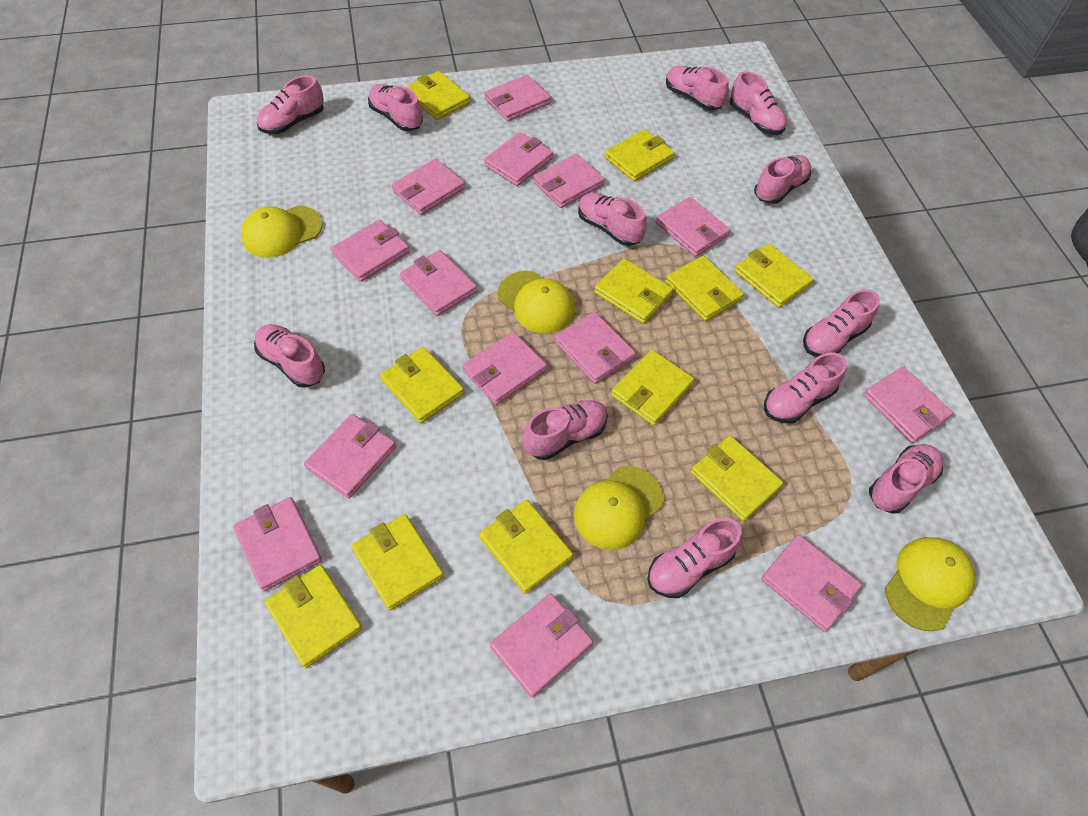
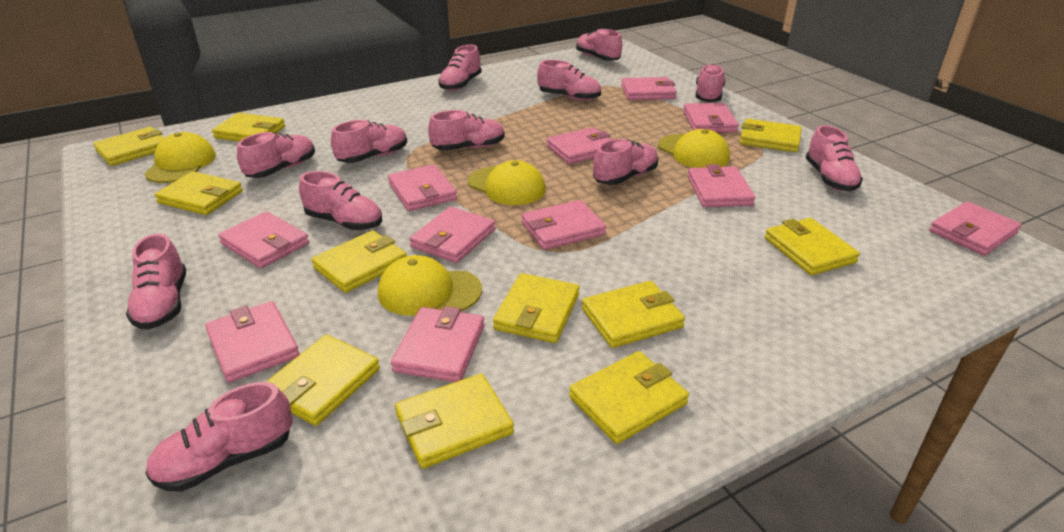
pink wallet: 14 -> 11

